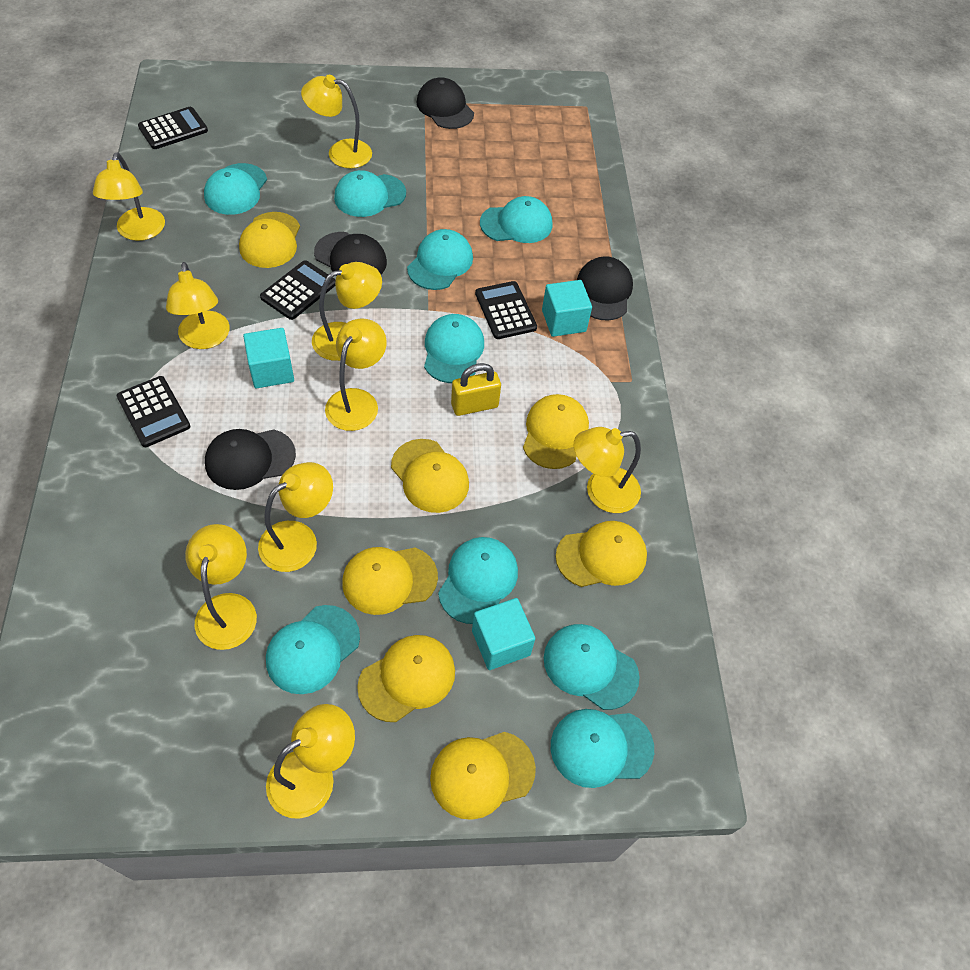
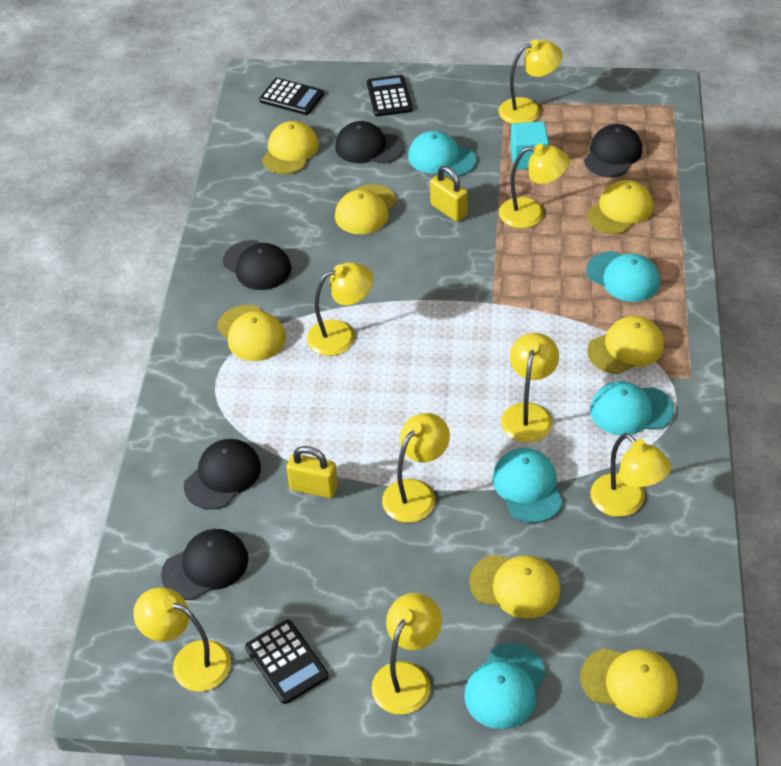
black calculator: 4 -> 3
black cap: 4 -> 5
turquoise cap: 9 -> 5
turquoise cube: 3 -> 1
yellow lamp: 9 -> 8
yellow padlock: 1 -> 2

